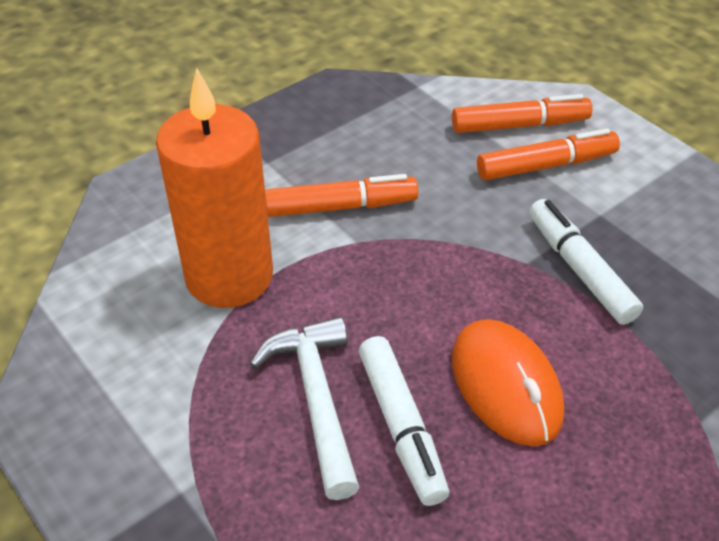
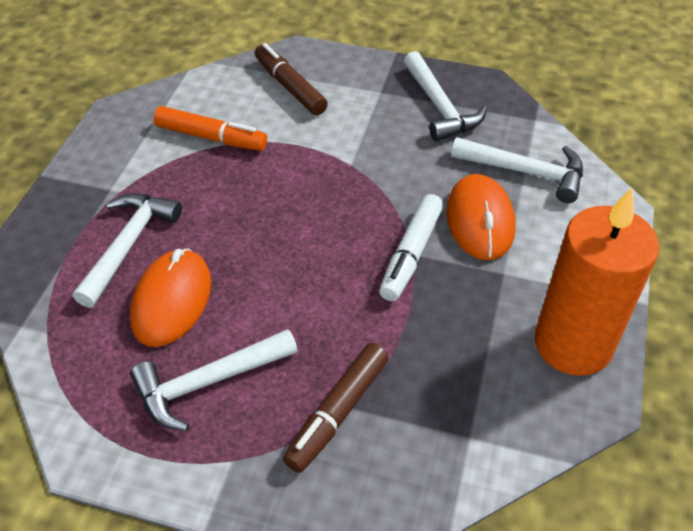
brown marker: 0 -> 2
orange marker: 3 -> 1
orange mouse: 1 -> 2
white hammer: 1 -> 4
white marker: 2 -> 1

